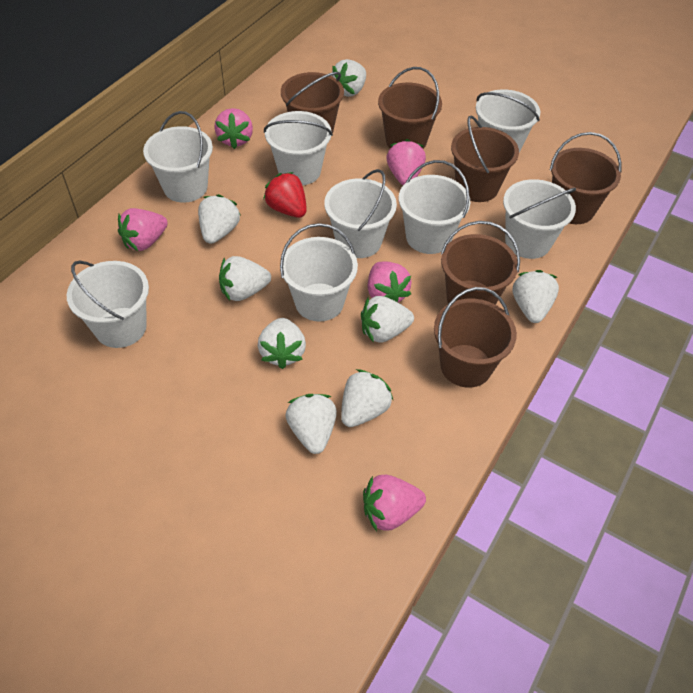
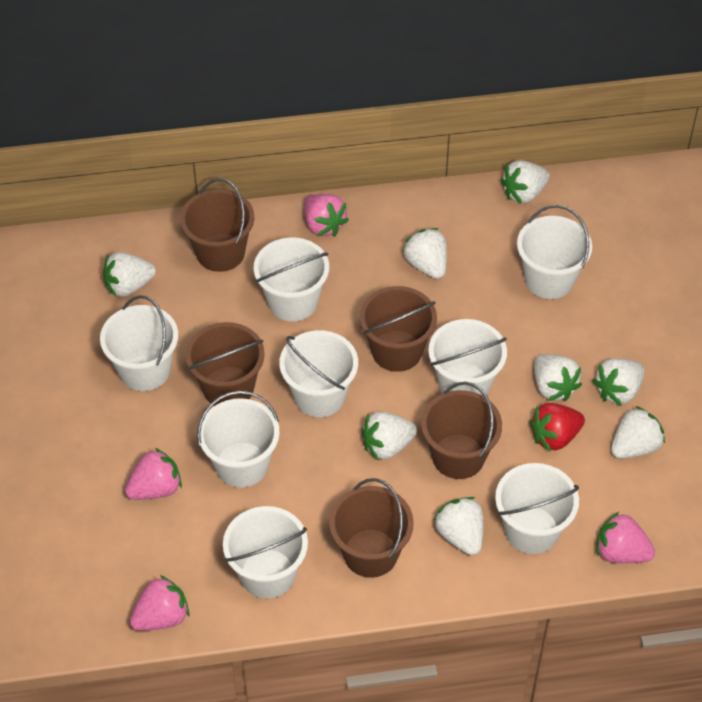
brown bucket: 6 -> 5
pink strawberry: 5 -> 4

